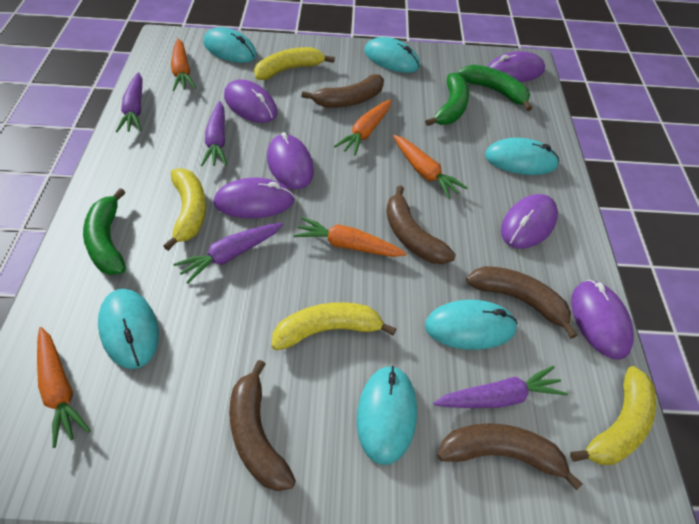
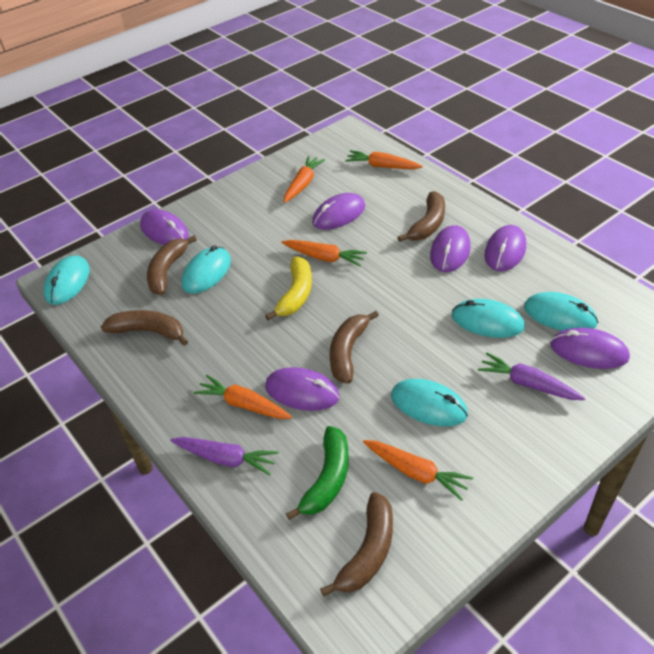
green banana: 3 -> 1
purple carrot: 4 -> 2
turquoise mouse: 6 -> 5
yellow banana: 4 -> 1

